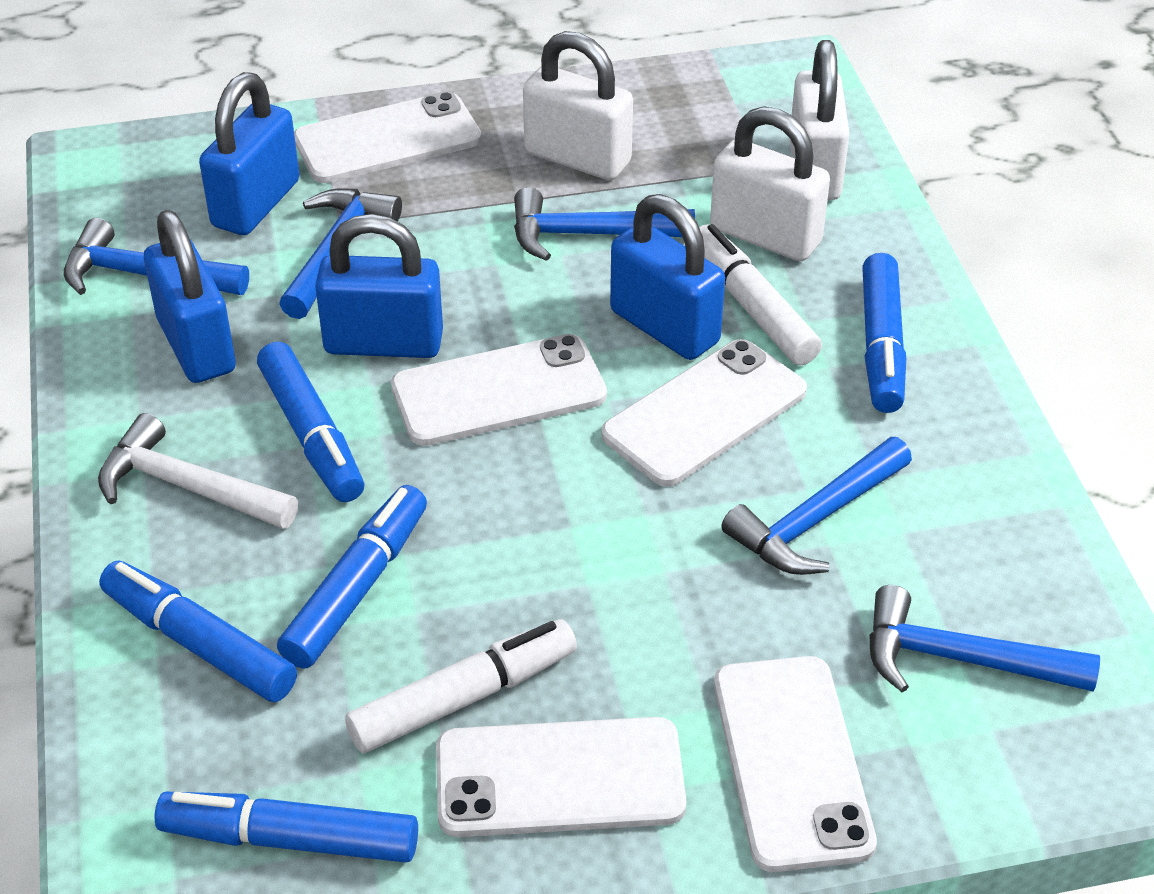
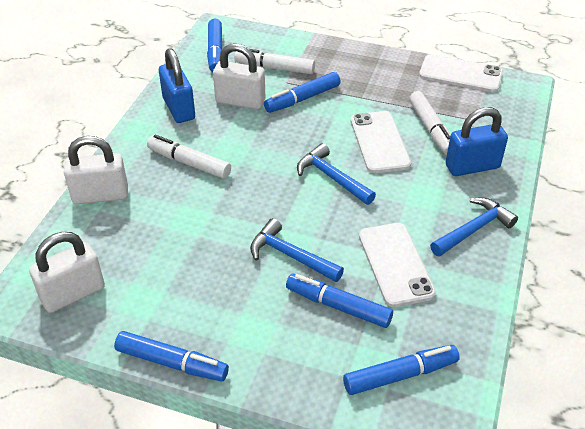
blue hammer: 5 -> 3
blue padlock: 4 -> 2
white hammer: 1 -> 0
white marker: 2 -> 3
white phone: 5 -> 3

